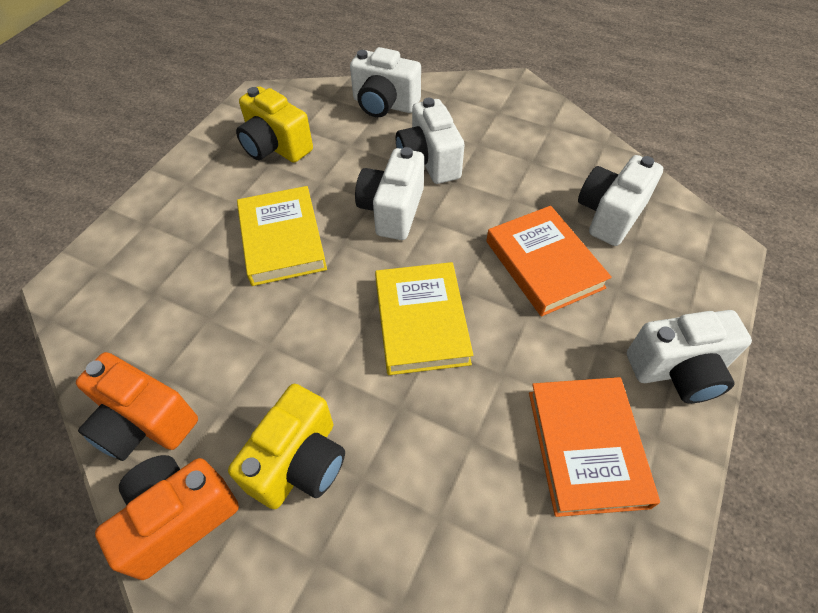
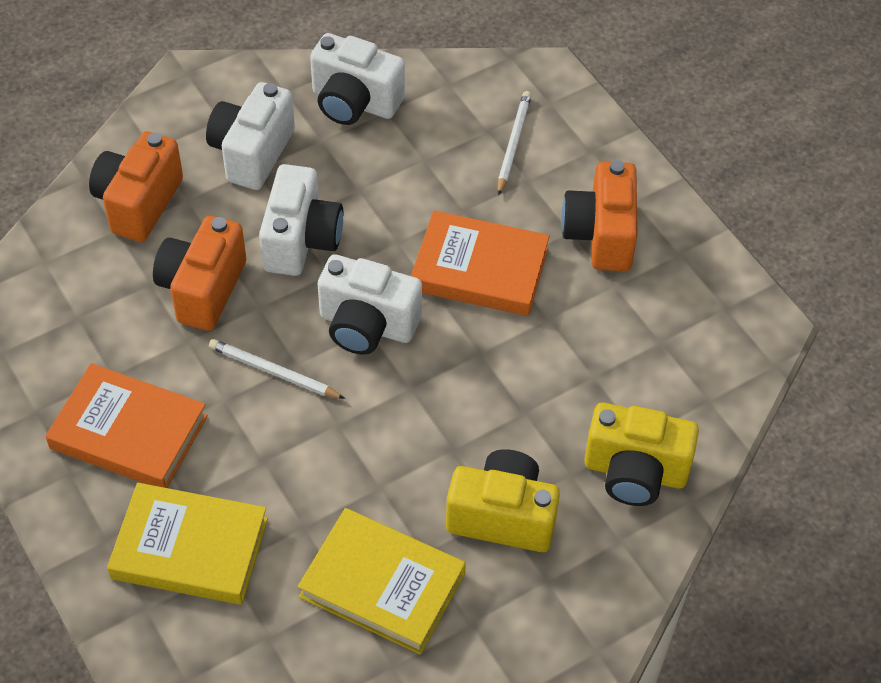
orange camera: 2 -> 3
white camera: 5 -> 4
white pencil: 0 -> 2

